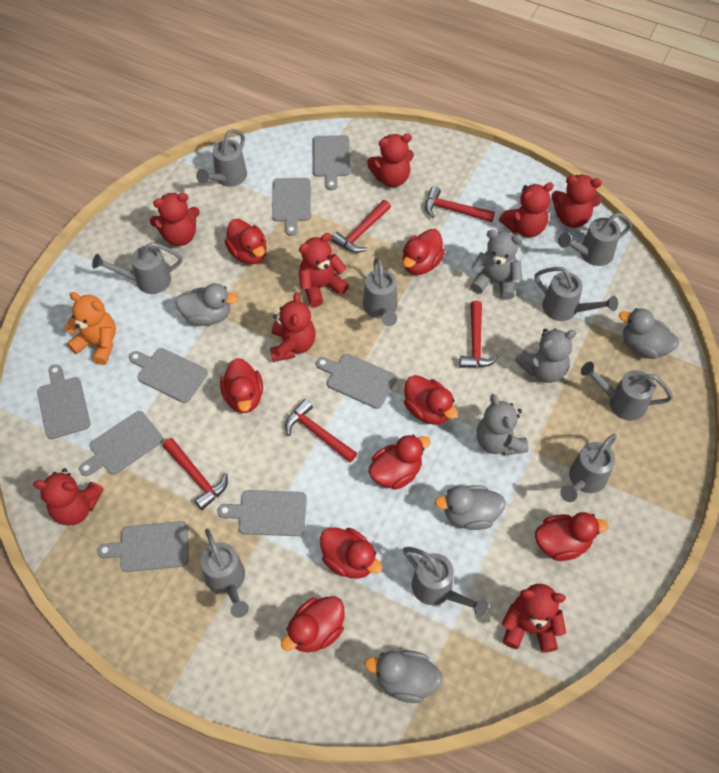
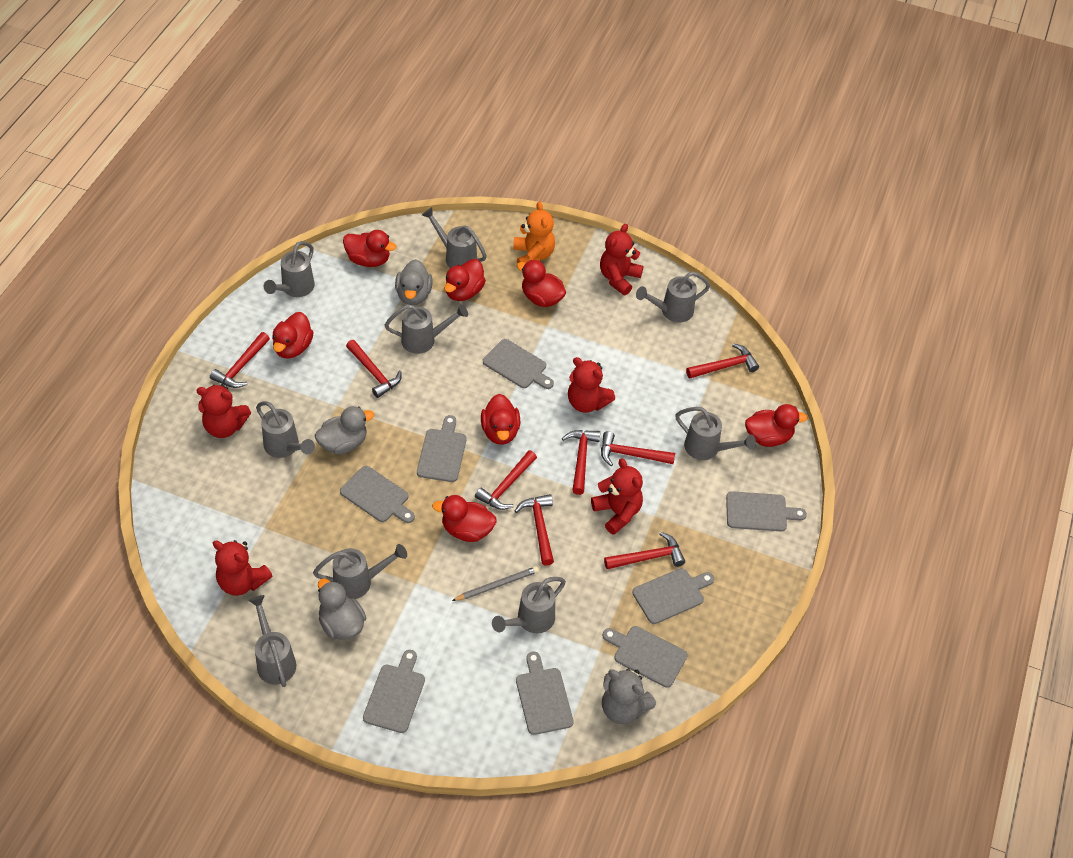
grey duck: 4 -> 3
grey pencil: 0 -> 1
grey teddy bear: 3 -> 1
red duck: 8 -> 7
red hammer: 5 -> 8
red teddy bear: 8 -> 5

